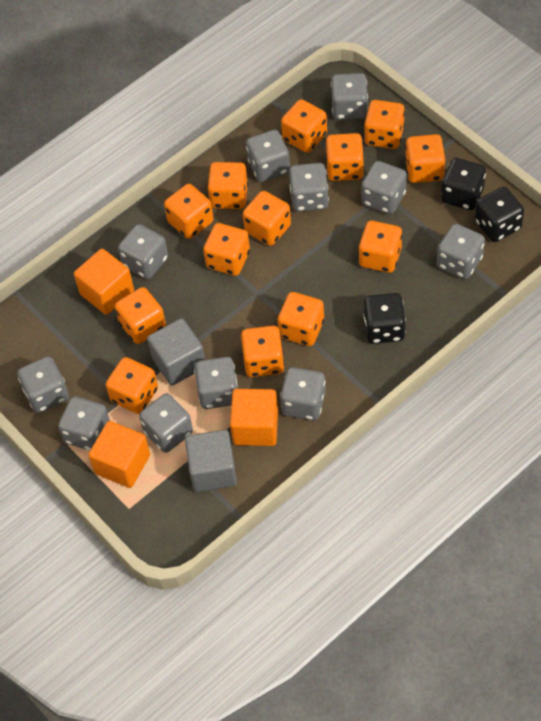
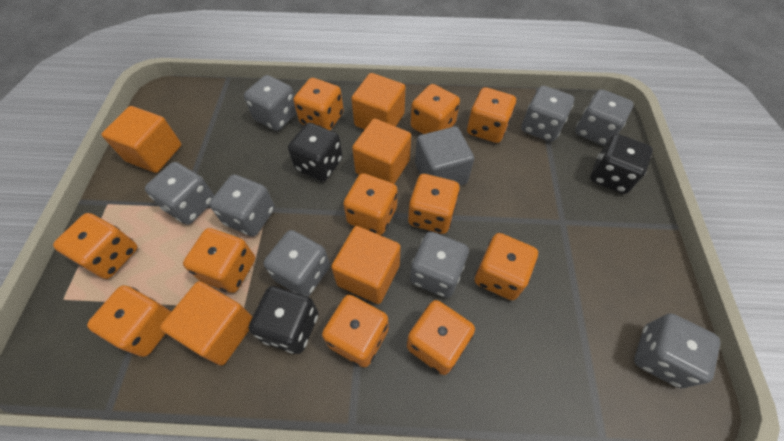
grey cube: 2 -> 1
grey dice: 11 -> 8
orange cube: 3 -> 5
orange dice: 13 -> 11

